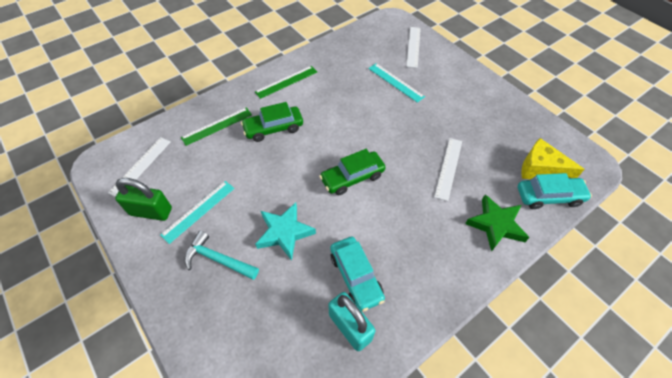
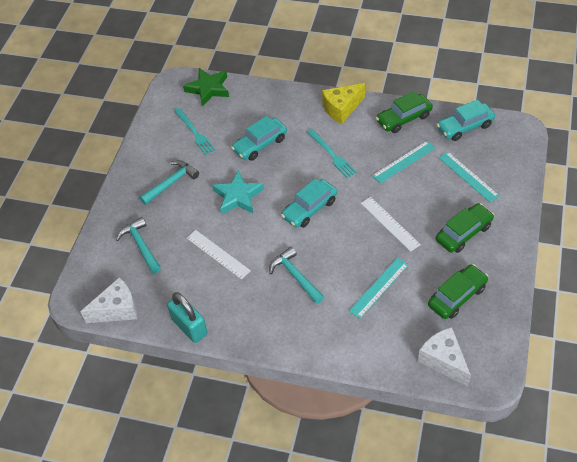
green car: 2 -> 3
green padlock: 1 -> 0
green ruler: 2 -> 0
turquoise car: 2 -> 3
turquoise fork: 0 -> 2
turquoise hammer: 1 -> 3
turquoise ruler: 2 -> 3
white cheese: 0 -> 2
white ruler: 3 -> 2

